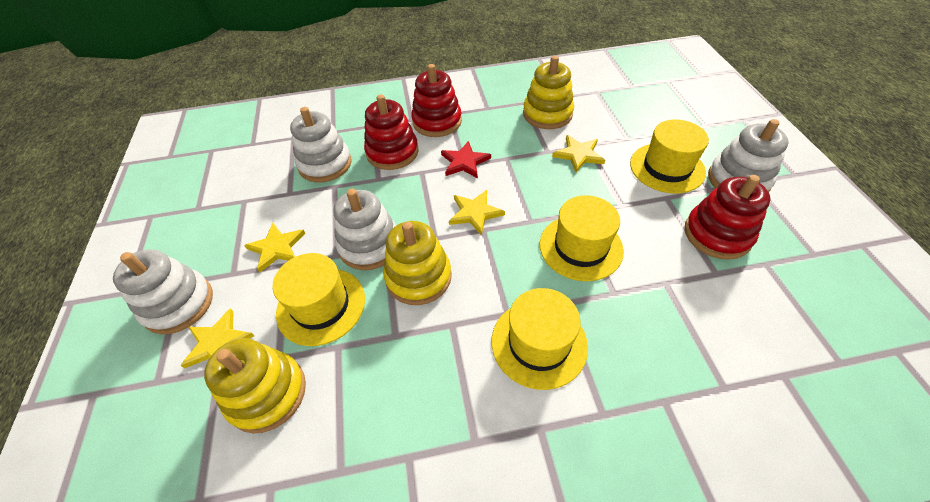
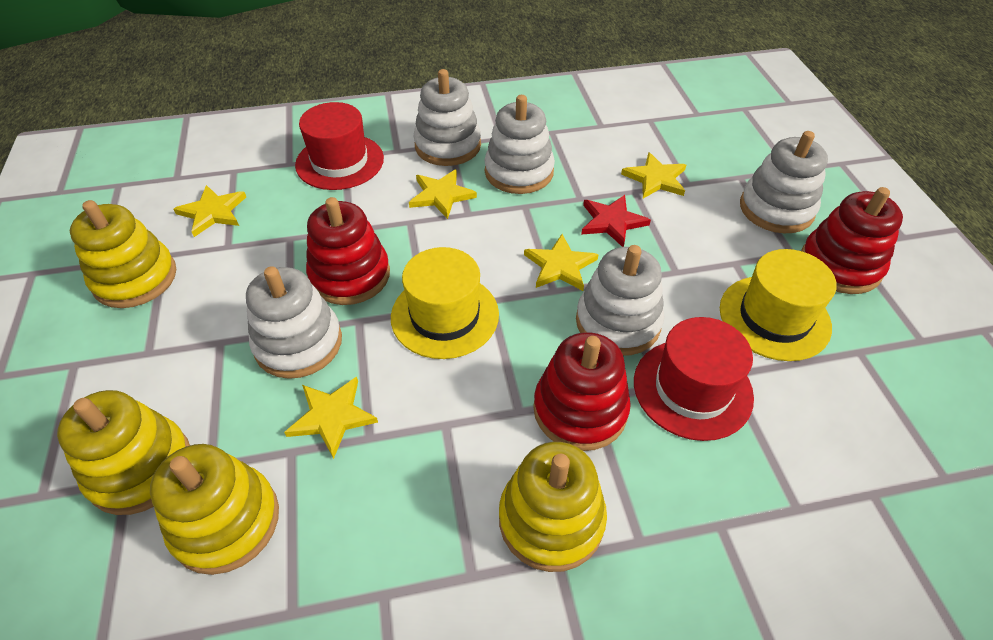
red hat: 0 -> 2
white stacking toy: 4 -> 5
yellow hat: 4 -> 2
yellow stacking toy: 3 -> 4
yellow star: 4 -> 5

